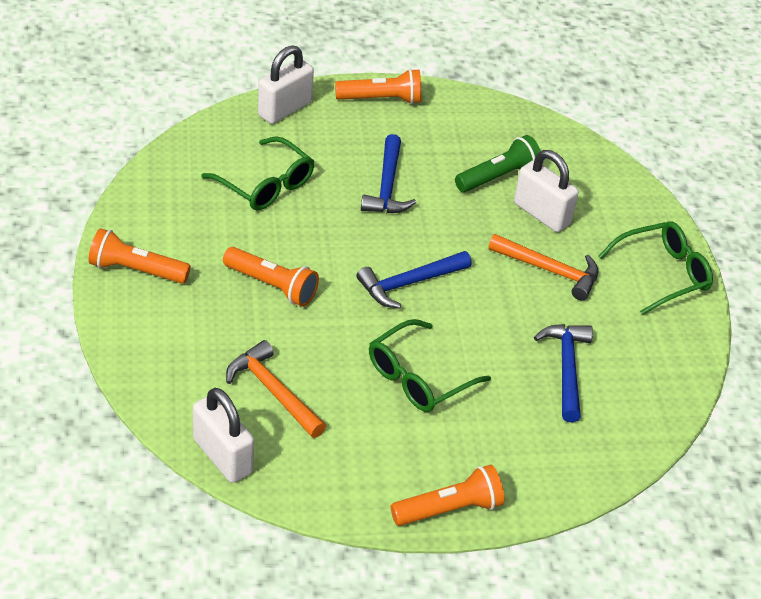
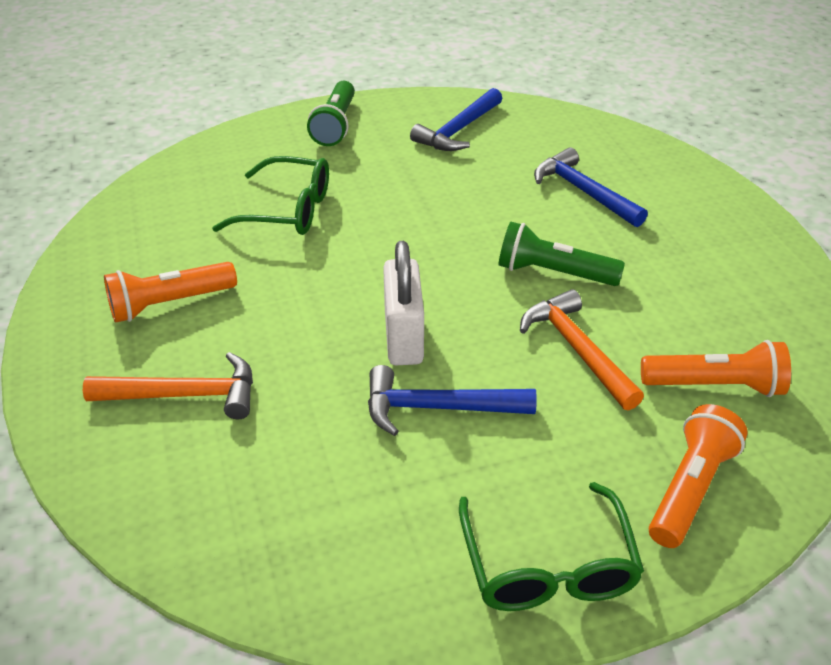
green flashlight: 1 -> 2
green glasses: 3 -> 2
orange flashlight: 4 -> 3
white padlock: 3 -> 1

